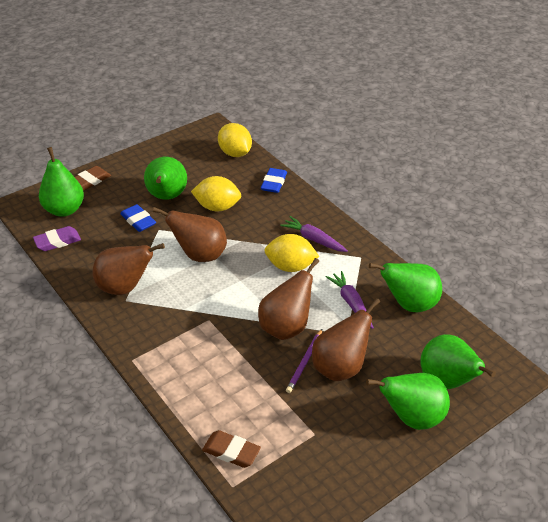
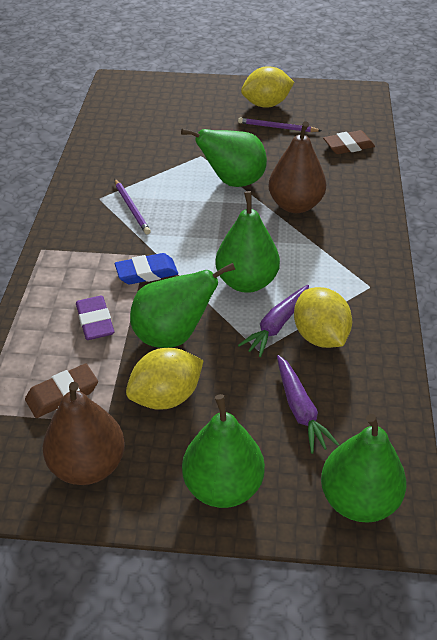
blue eraser: 2 -> 1
brown pear: 4 -> 2
purple pencil: 1 -> 2

